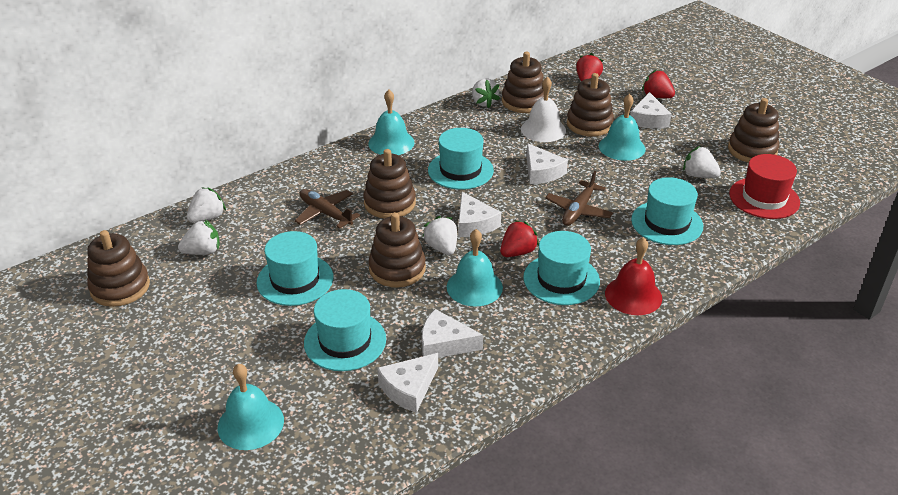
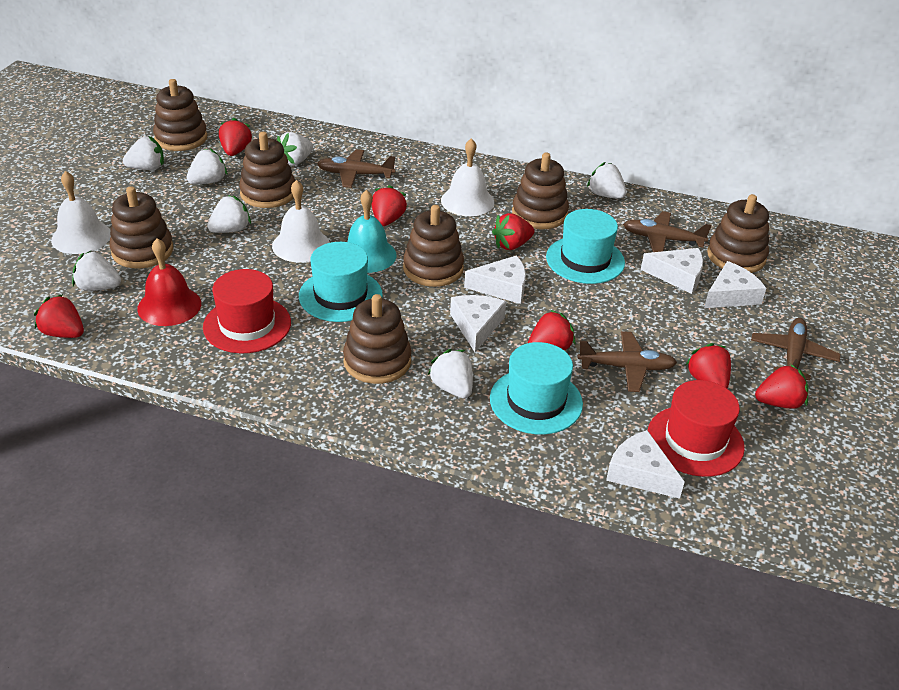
brown plane: 2 -> 4
brown stacking toy: 6 -> 7
red hat: 1 -> 2
red strawberry: 3 -> 7
turquoise bell: 4 -> 1
turquoise hat: 5 -> 3
white bell: 1 -> 3
white strawberry: 5 -> 7

